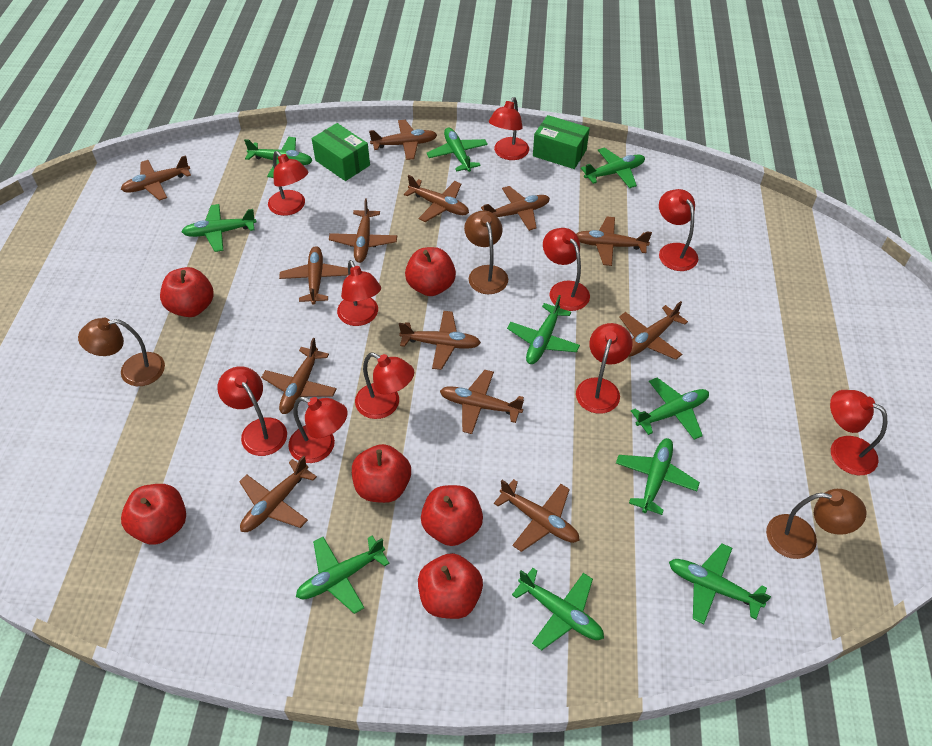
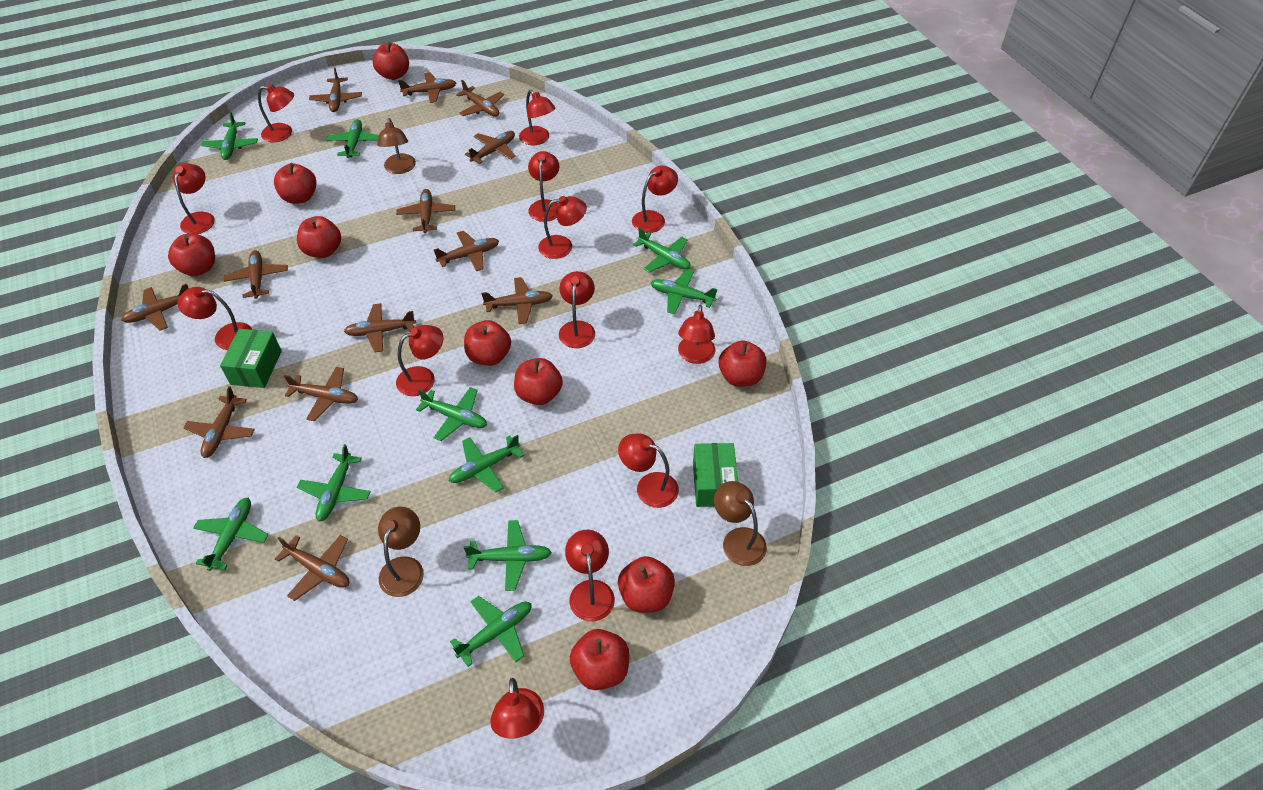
red apple: 6 -> 9
red lamp: 10 -> 13

